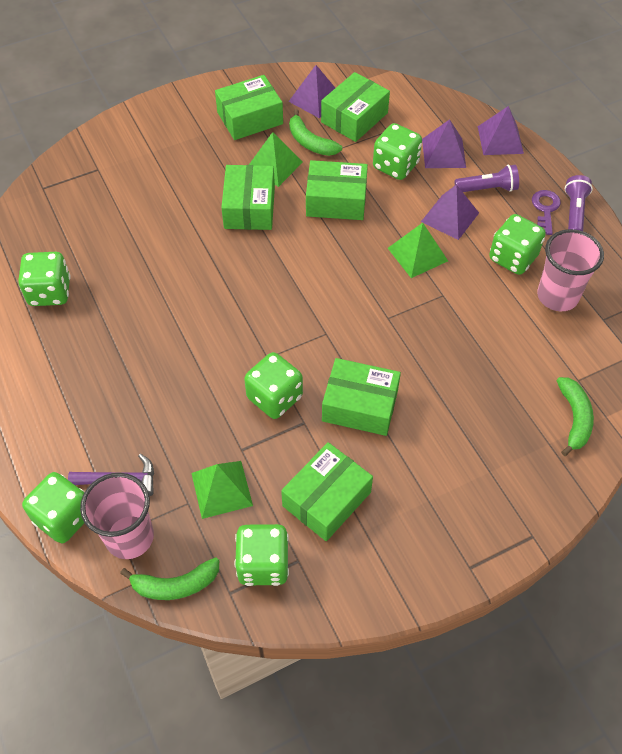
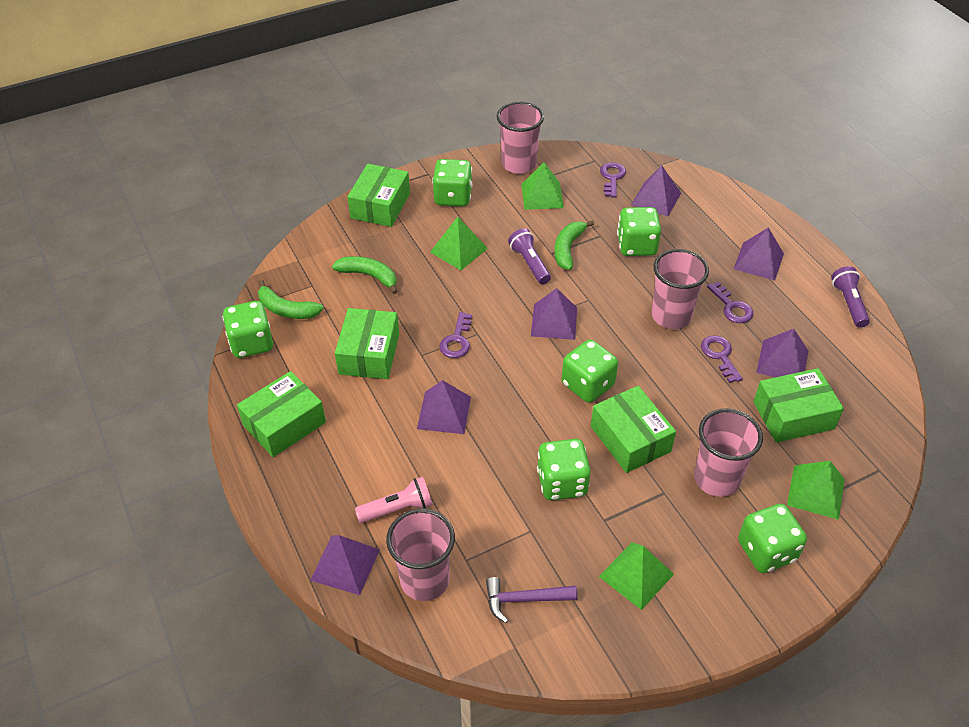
green box: 6 -> 5
green pyramid: 3 -> 4
pink cup: 2 -> 4
pink flashlight: 0 -> 1
purple key: 1 -> 4
purple pyramid: 4 -> 6

